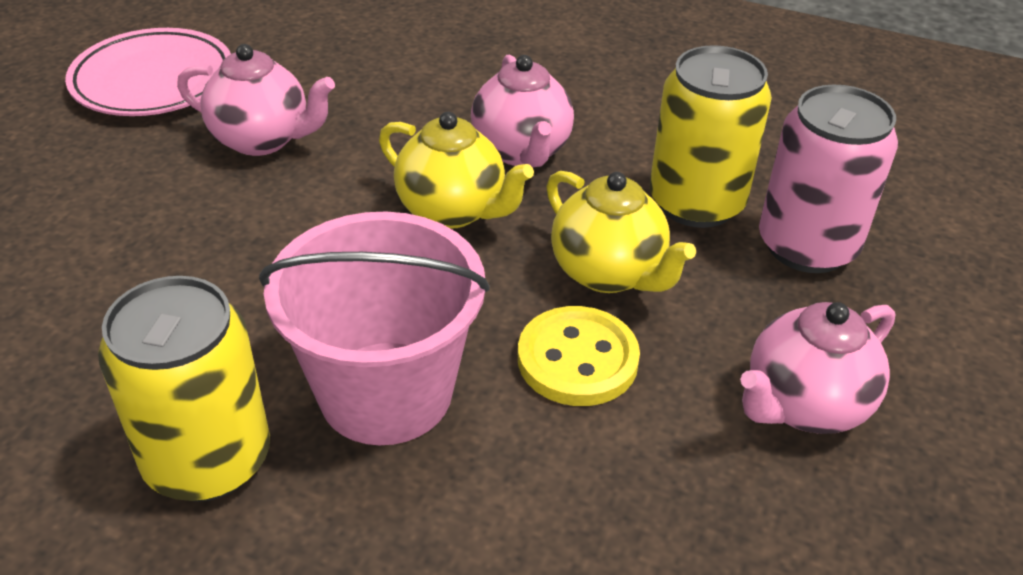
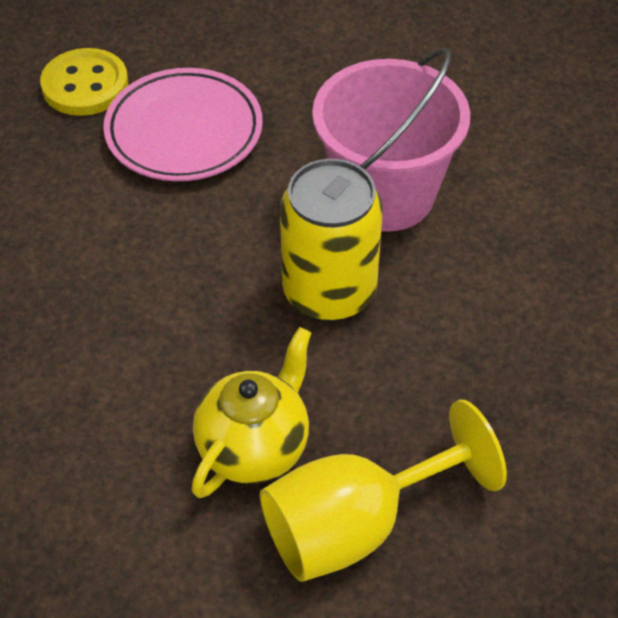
pink can: 1 -> 0
pink teapot: 3 -> 0
yellow can: 2 -> 1
yellow goblet: 0 -> 1
yellow teapot: 2 -> 1

